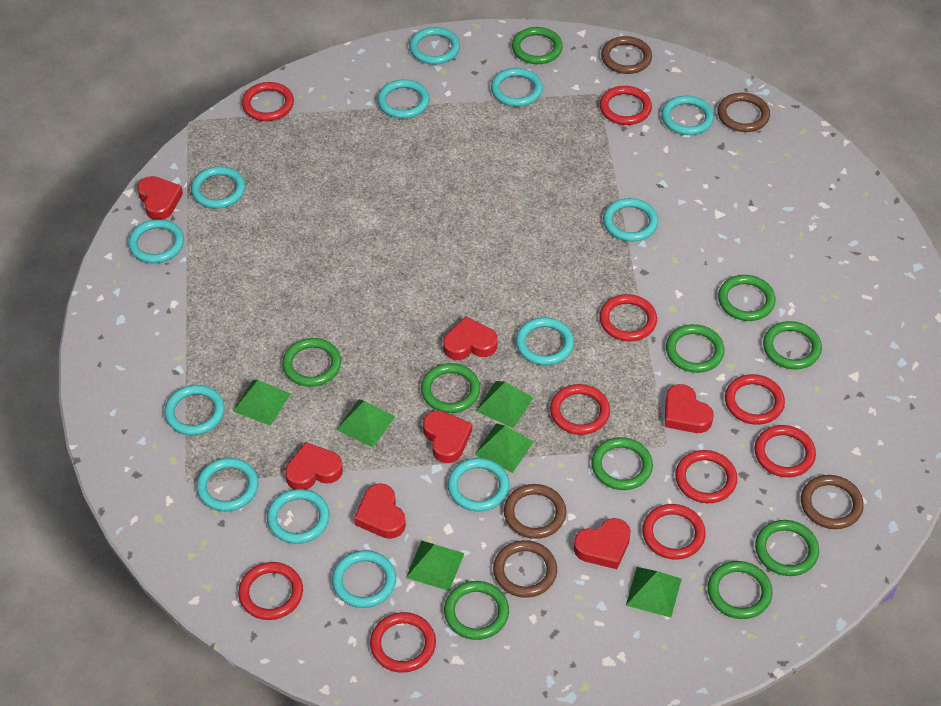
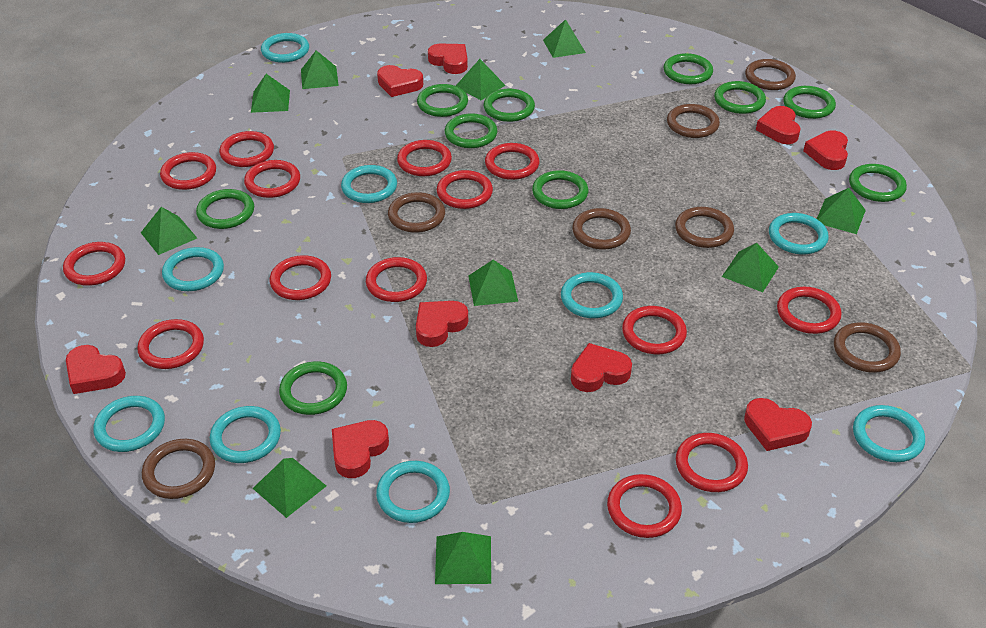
brown ring: 5 -> 7
green pyramid: 6 -> 10
red heart: 7 -> 9
red ring: 10 -> 14
turquoise ring: 13 -> 9

